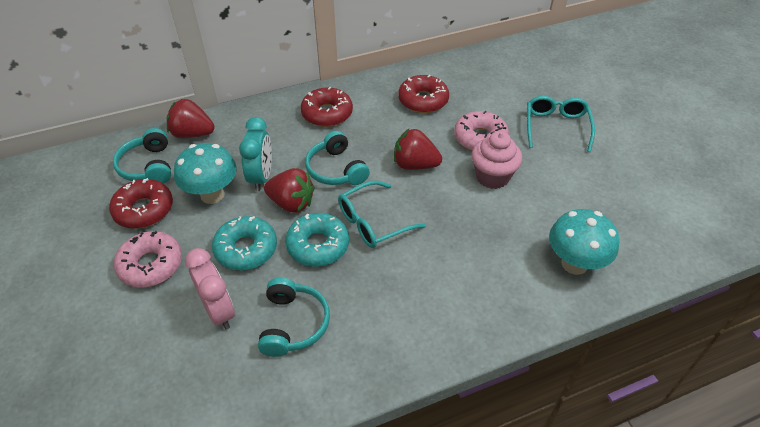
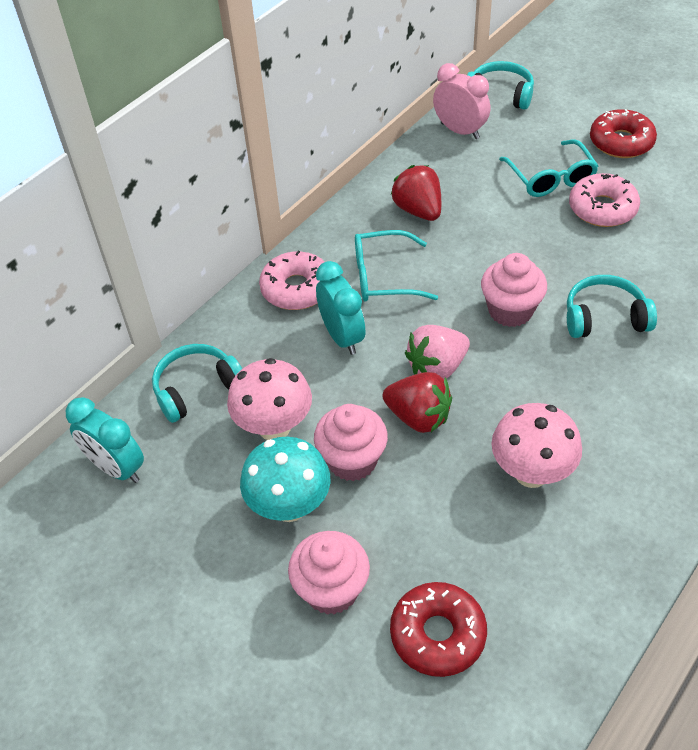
pink cupcake: 1 -> 3
pink mushroom: 0 -> 2
pink strawberry: 0 -> 1
red donut: 3 -> 2
red strawberry: 3 -> 2
turquoise clock: 1 -> 2
turquoise donut: 2 -> 0
turquoise mushroom: 2 -> 1

